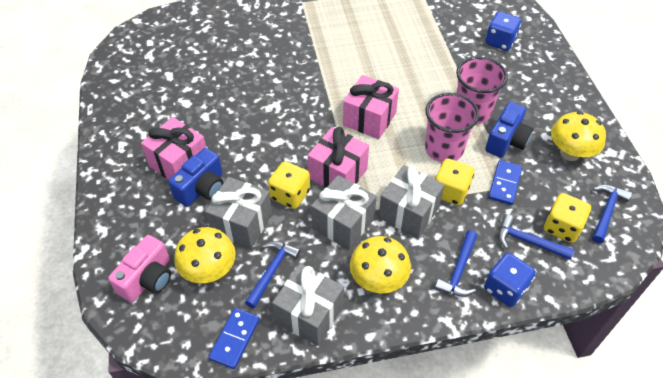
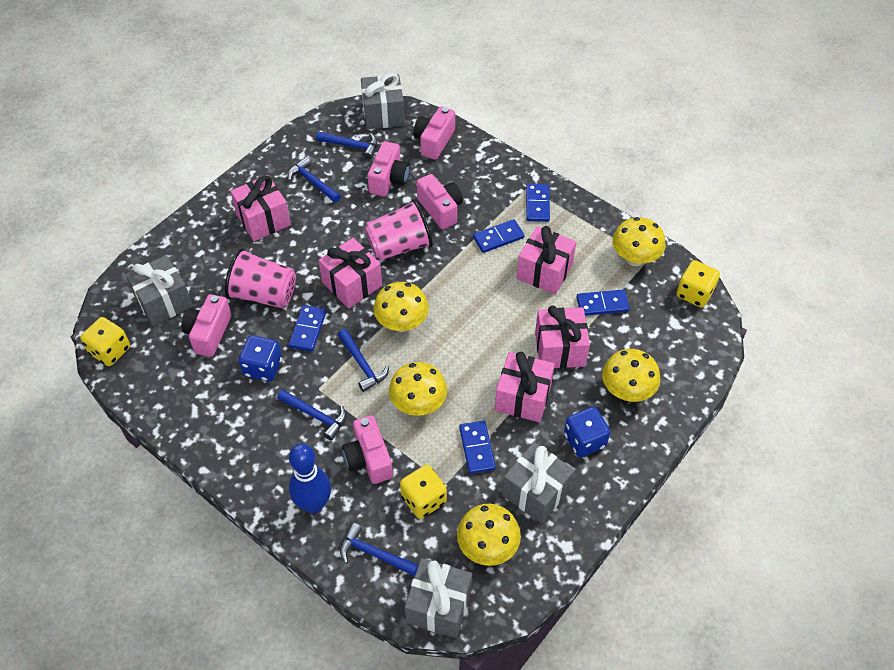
blue bowling pin: 0 -> 1
blue camera: 2 -> 0
blue domino: 2 -> 5
blue hammer: 4 -> 5
pink camera: 1 -> 5
pink gift: 3 -> 5
yellow mushroom: 3 -> 5

